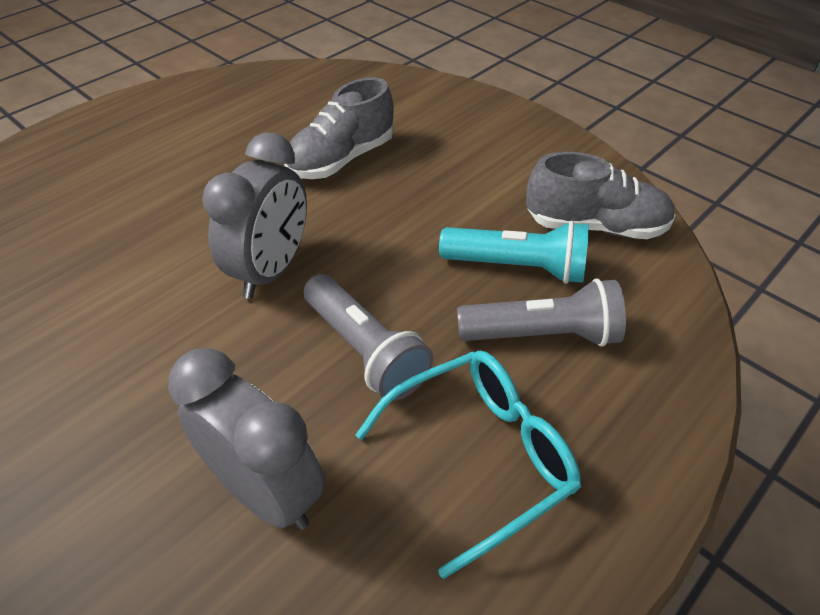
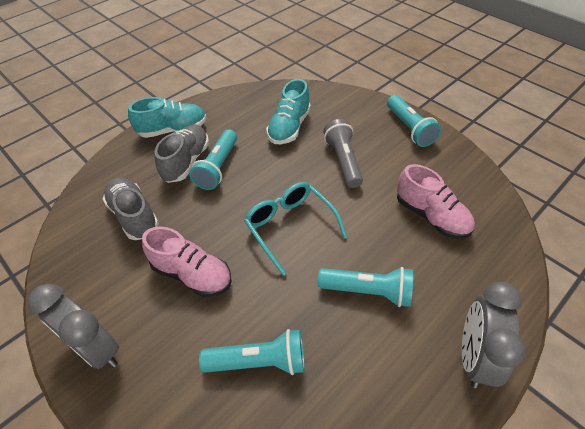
grey flashlight: 2 -> 1
pink shoe: 0 -> 2
turquoise flashlight: 1 -> 4
turquoise shoe: 0 -> 2

